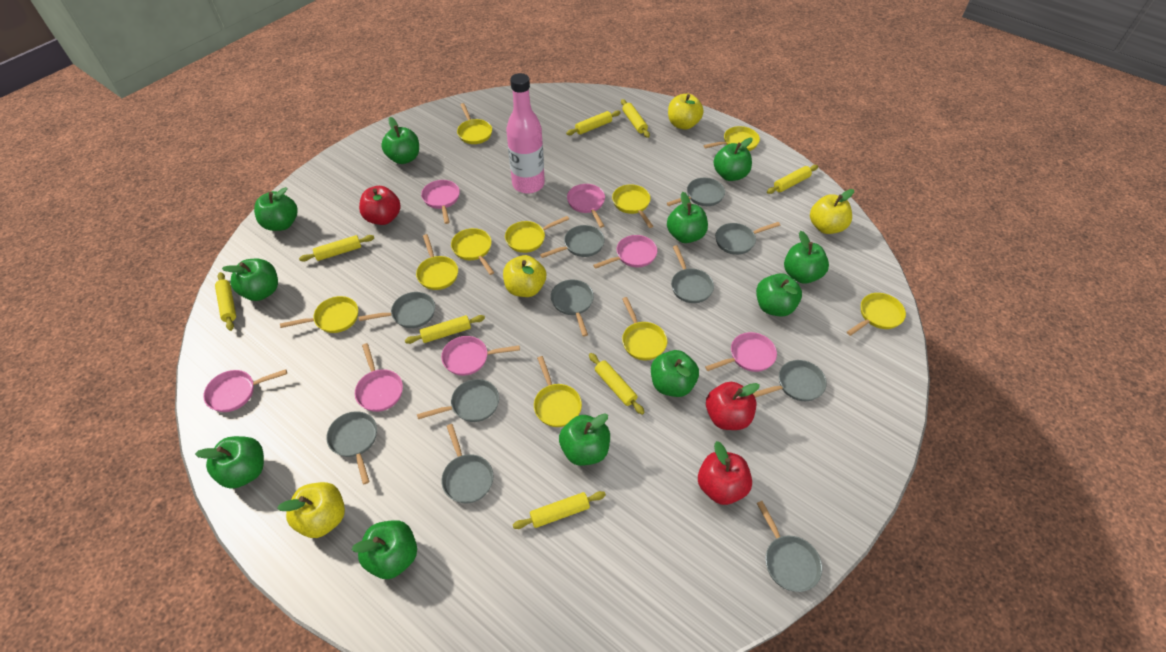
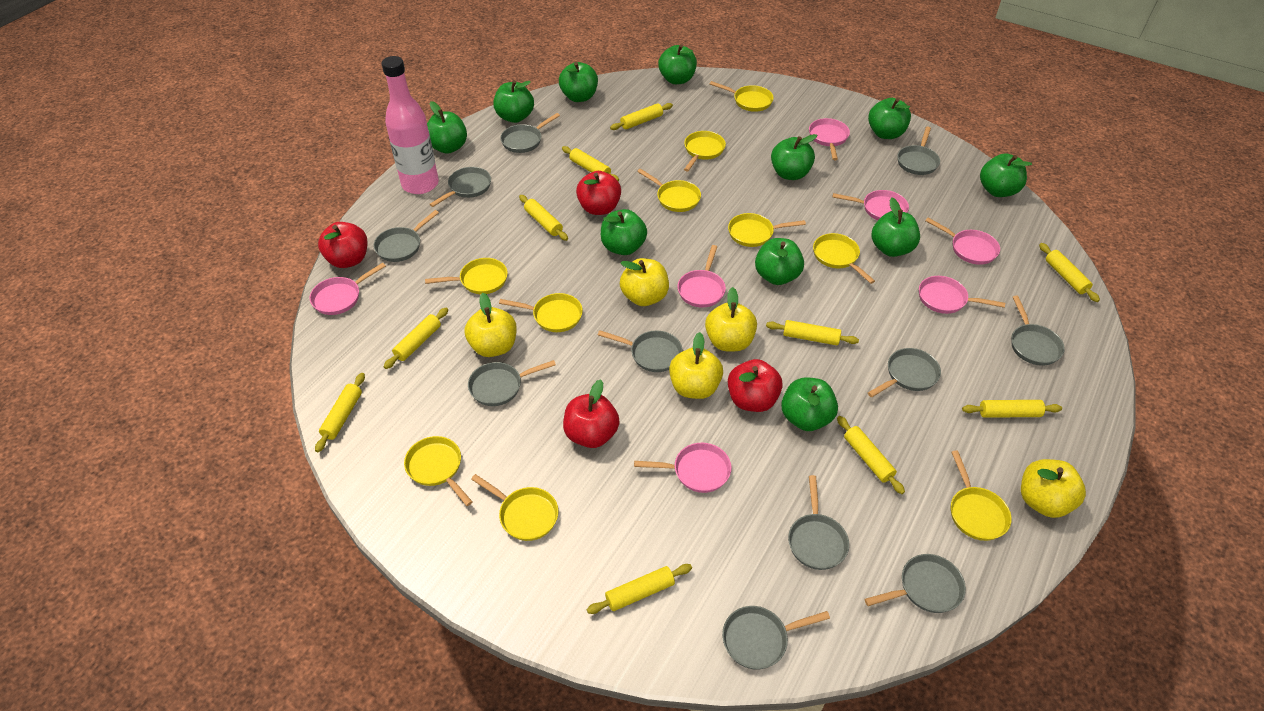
red apple: 3 -> 4
yellow apple: 4 -> 5
yellow rolling pin: 8 -> 10

